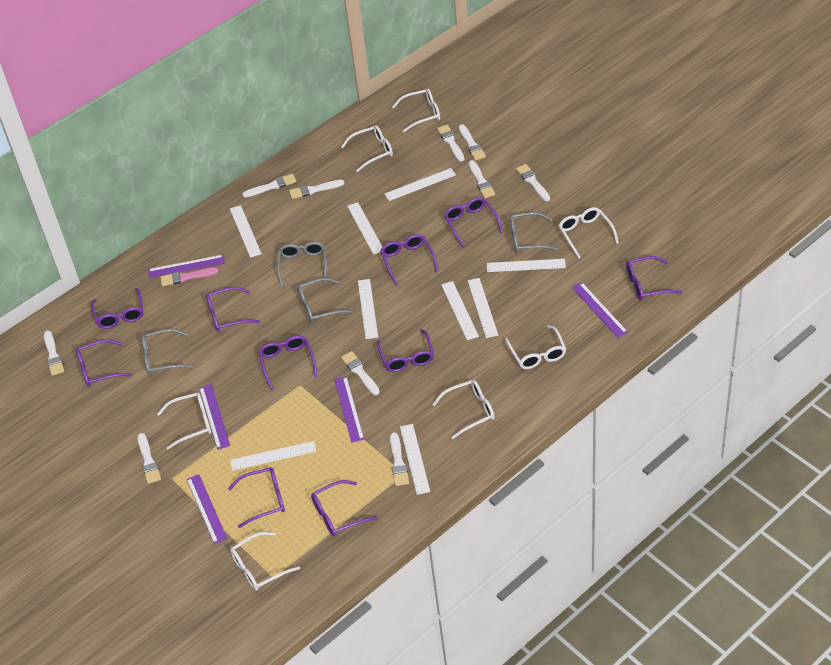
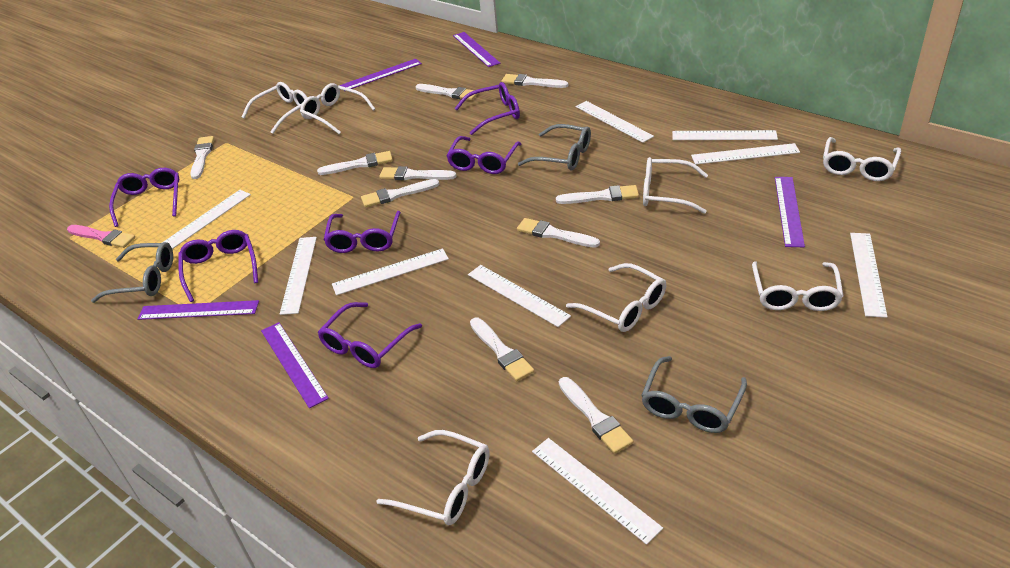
grey glasses: 4 -> 3
purple glasses: 10 -> 6

